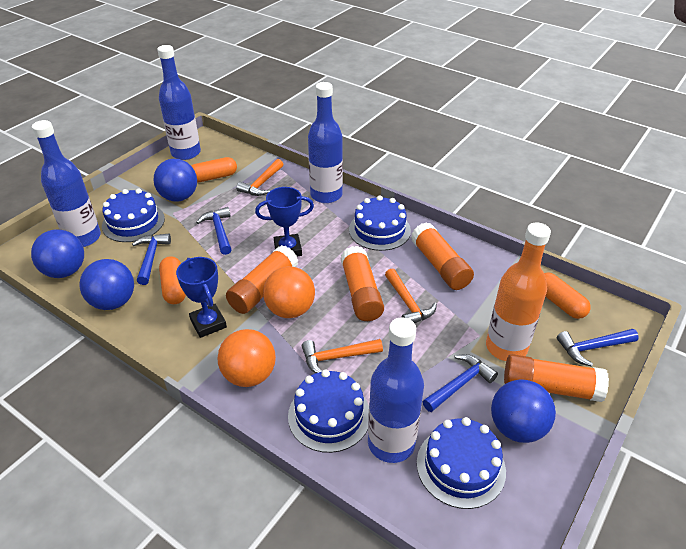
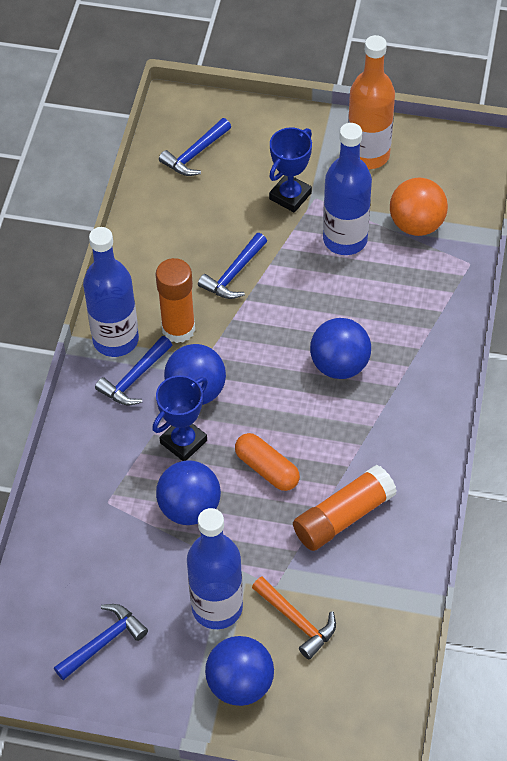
blue bottle: 4 -> 3
blue cake: 4 -> 0
orange ball: 2 -> 1
orange capsule: 3 -> 1
orange glue stick: 4 -> 2
orange hammer: 3 -> 1

